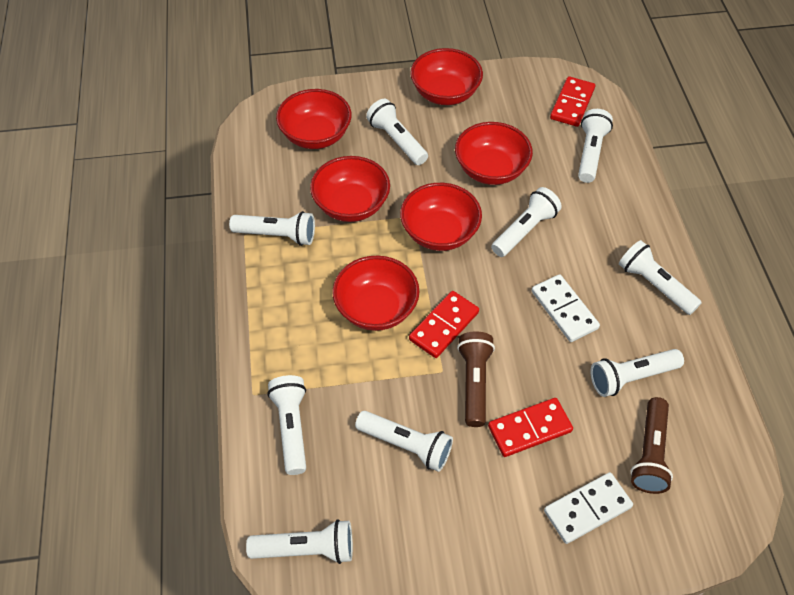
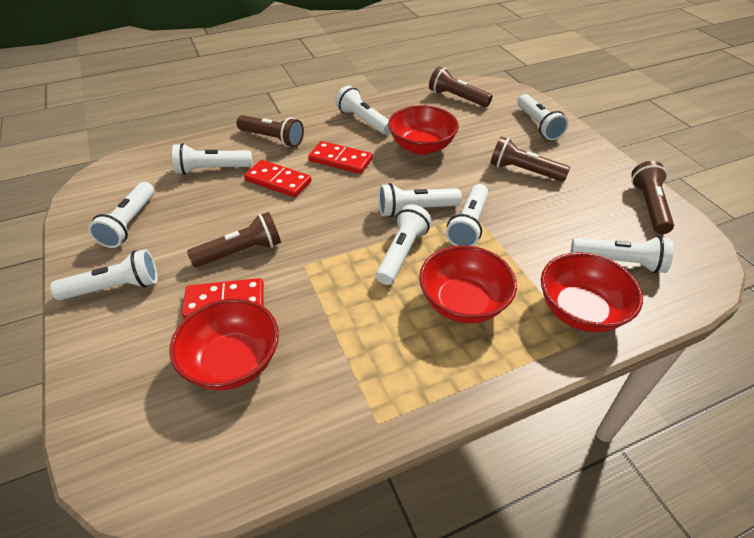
brown flashlight: 2 -> 5
red bowl: 6 -> 4
white domino: 2 -> 0

